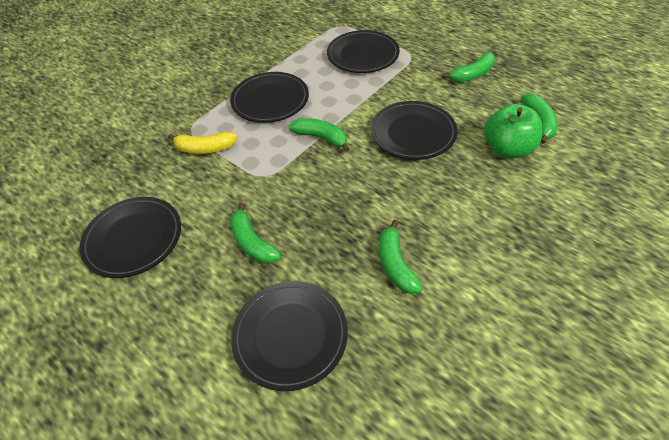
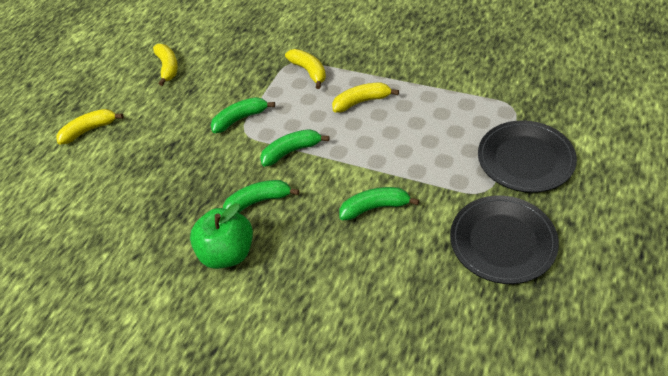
black plate: 5 -> 2
green banana: 5 -> 4
yellow banana: 1 -> 4

